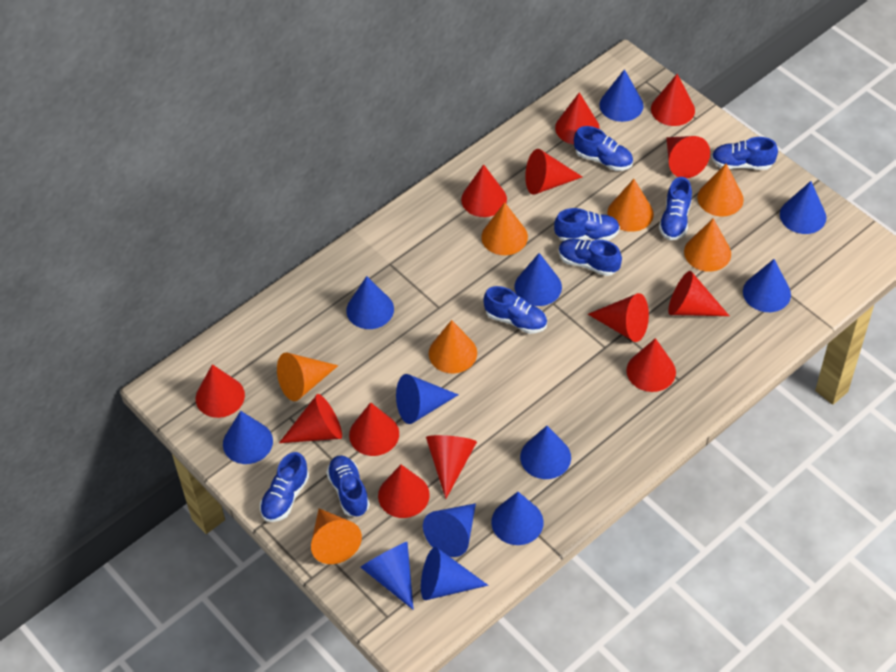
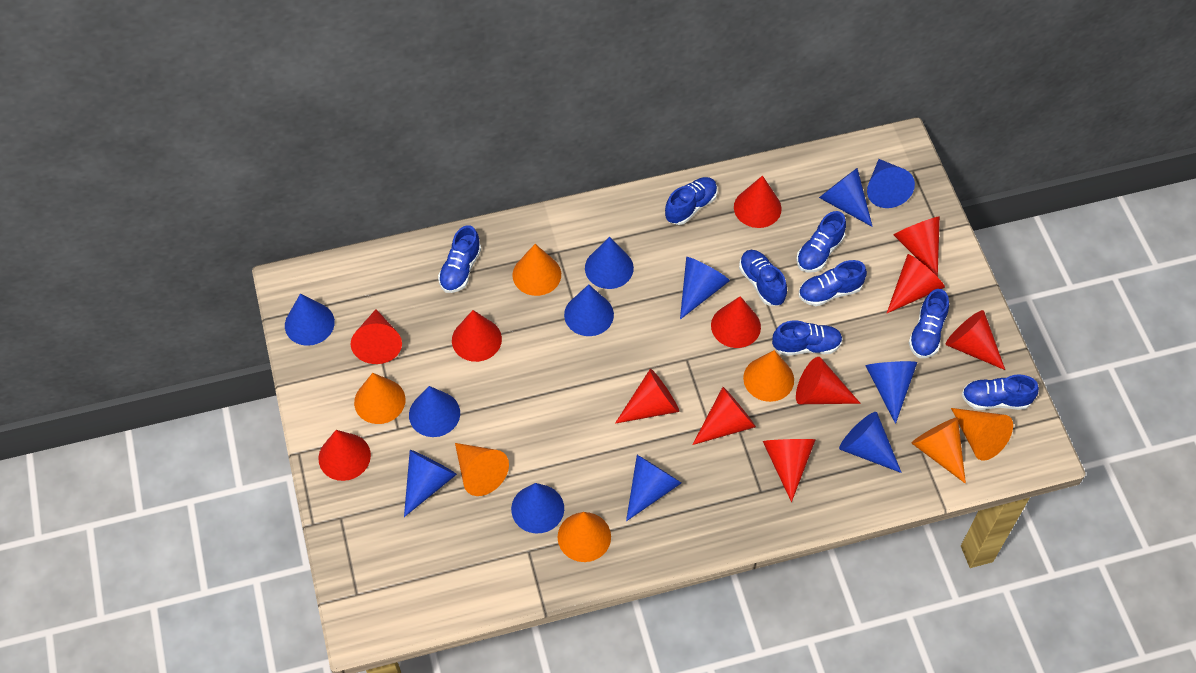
red cone: 13 -> 12

